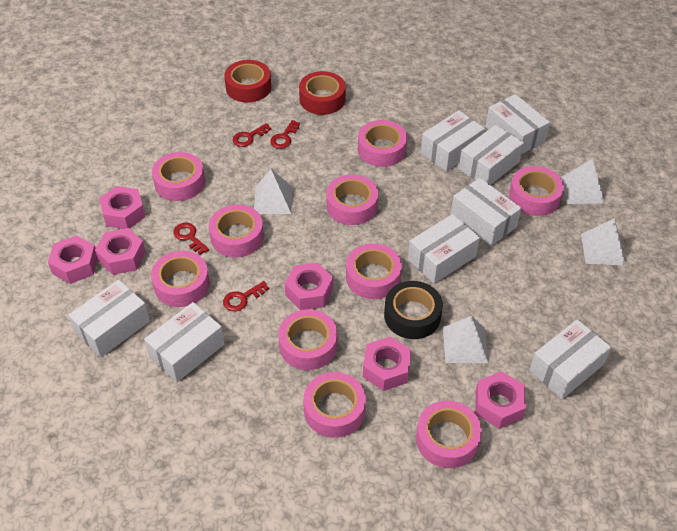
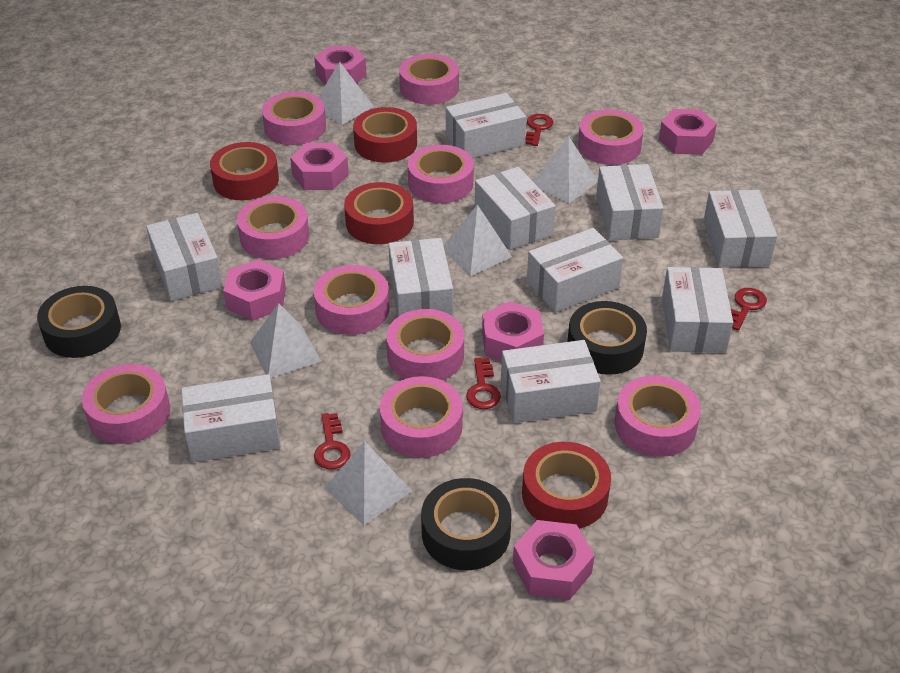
black tape: 1 -> 3
red tape: 2 -> 4
white box: 8 -> 10
white pyramid: 4 -> 5

